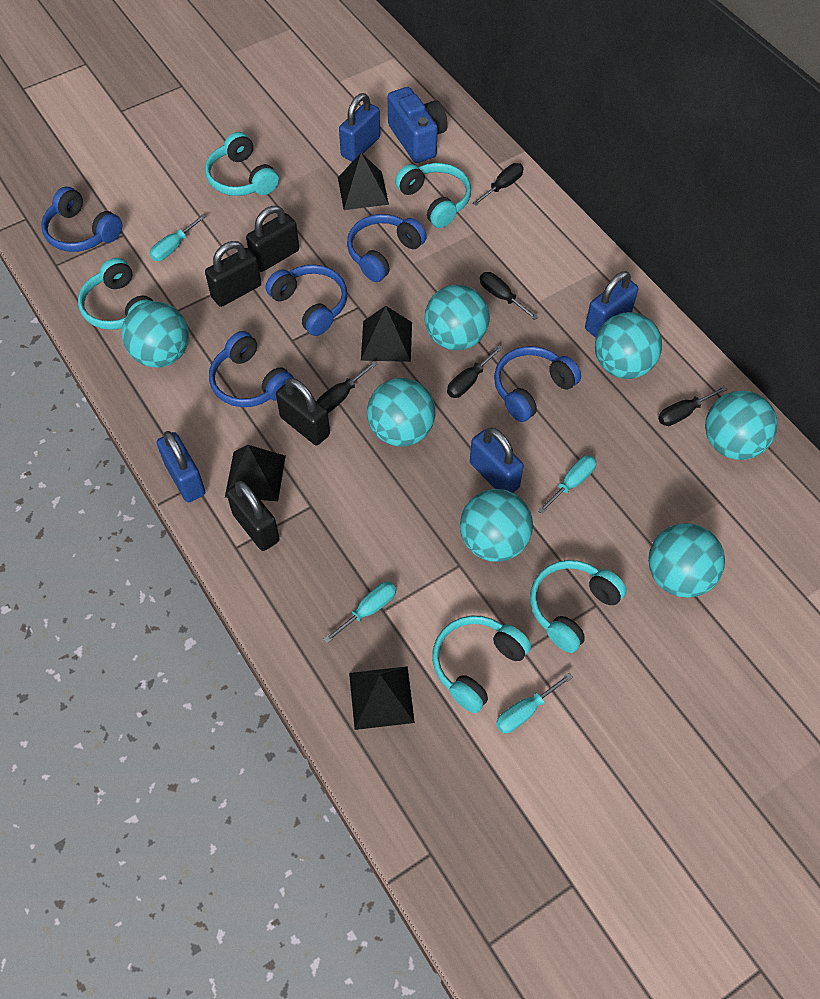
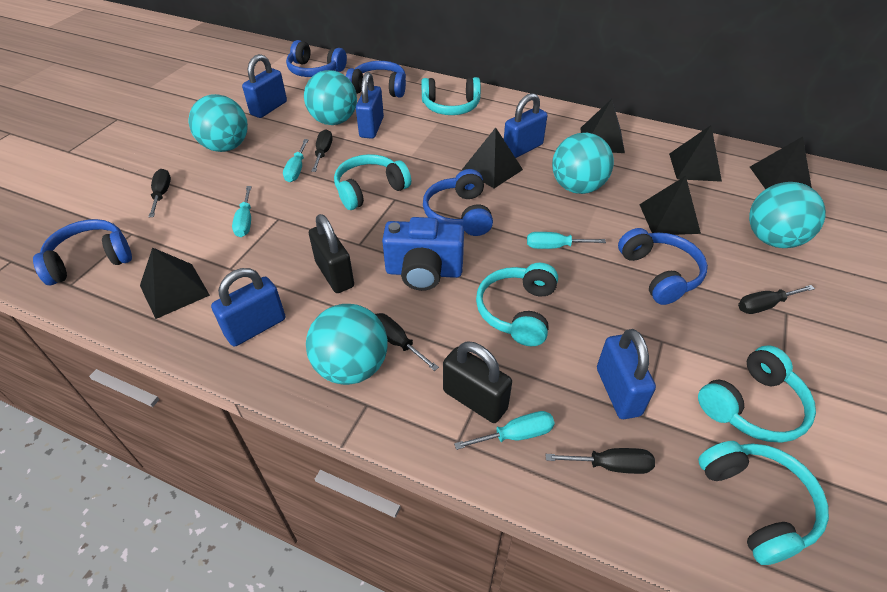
black padlock: 4 -> 2
black pyramid: 4 -> 6
blue padlock: 4 -> 5
turquoise ball: 7 -> 5

